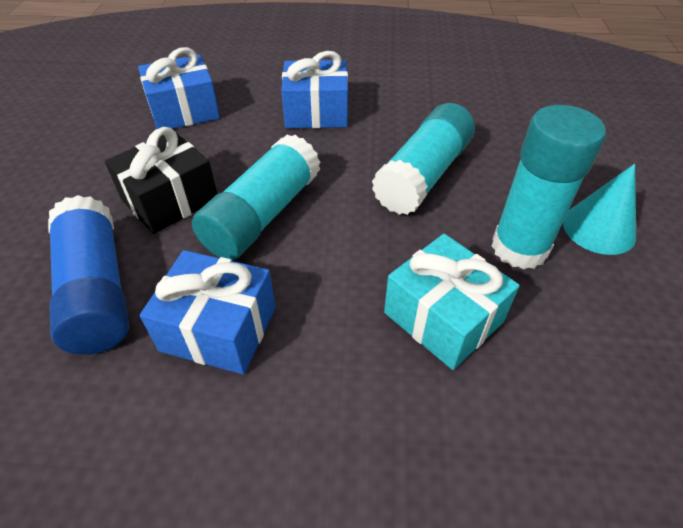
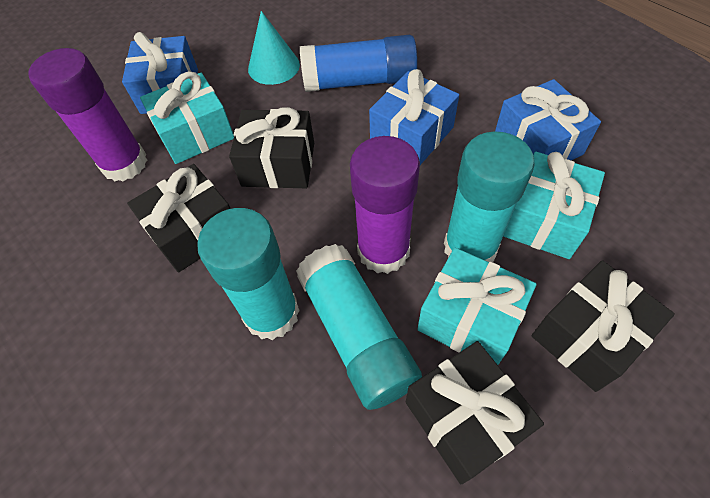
black gift: 1 -> 4
purple glue stick: 0 -> 2
turquoise gift: 1 -> 3

